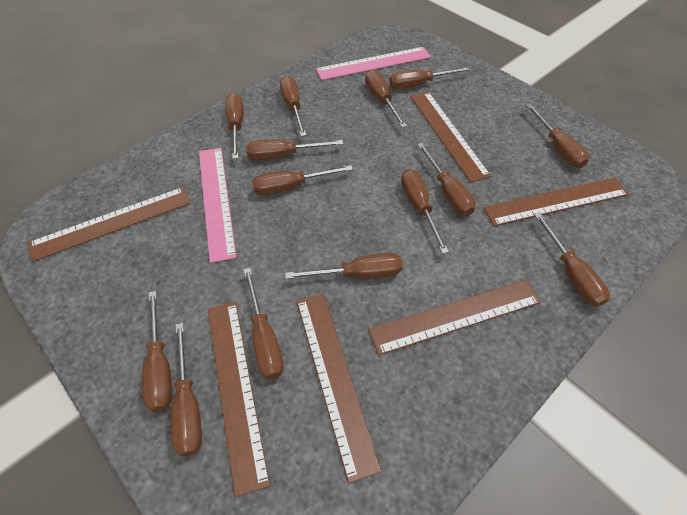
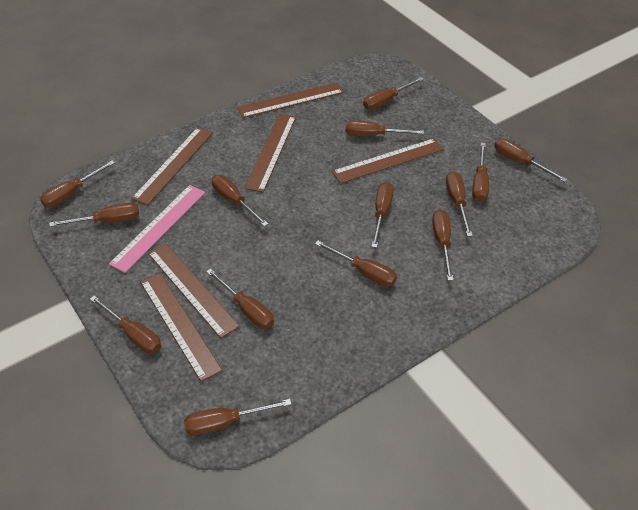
pink ruler: 2 -> 1

